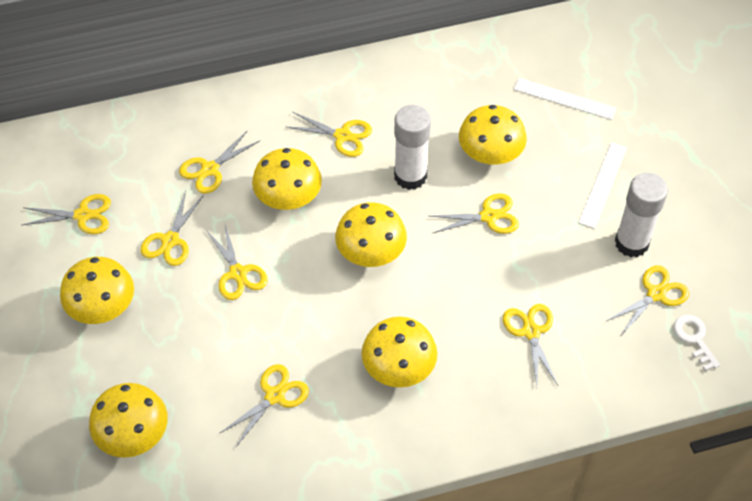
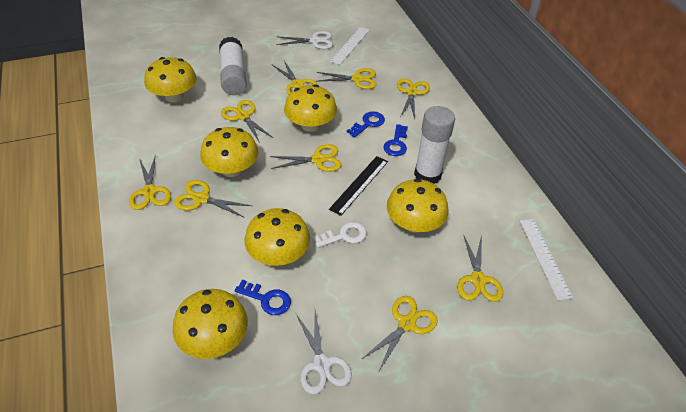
black ruler: 0 -> 1
blue key: 0 -> 3
white scissors: 0 -> 2

